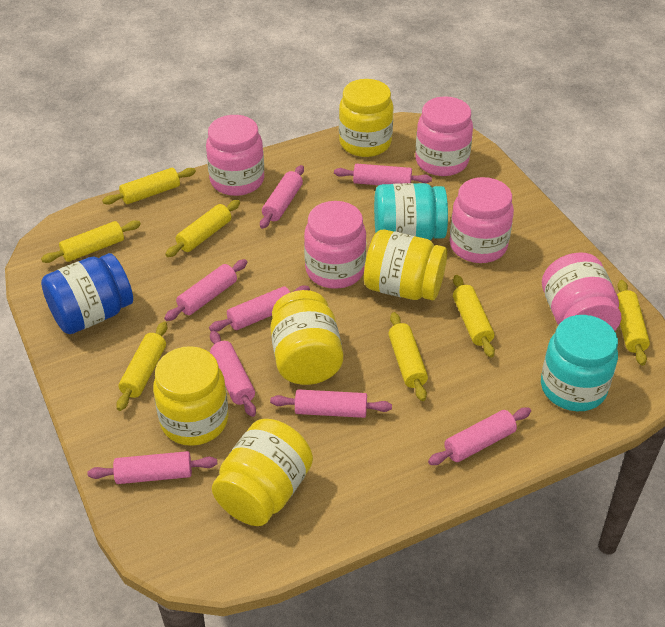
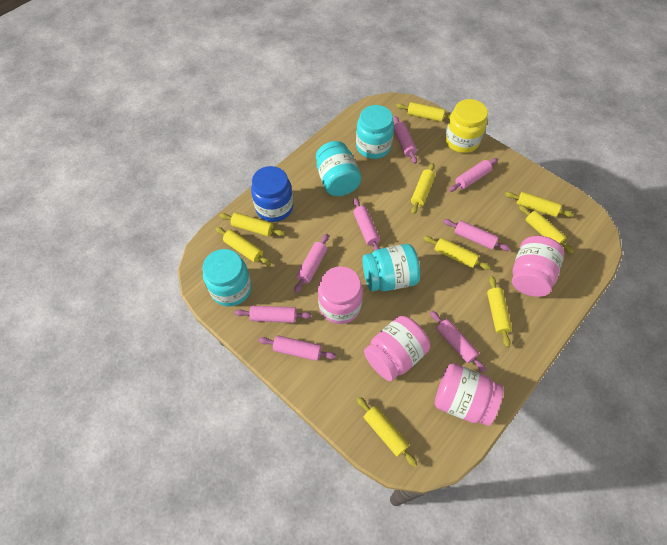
pink jar: 5 -> 4
turquoise jar: 2 -> 4
yellow jar: 5 -> 1
yellow rolling pin: 7 -> 9

